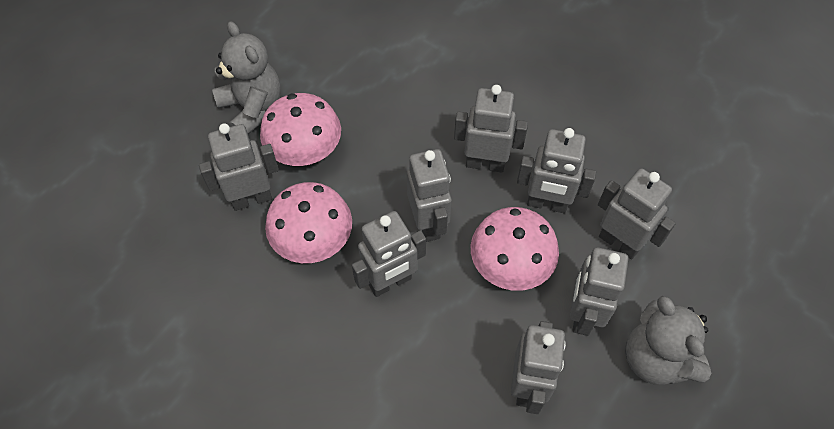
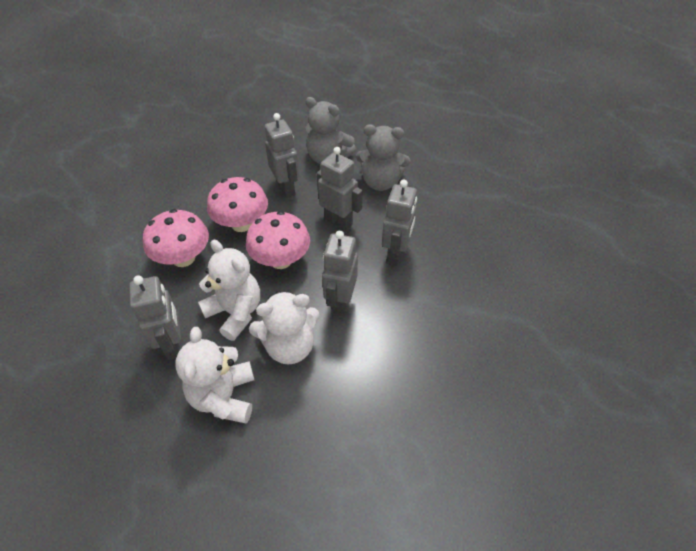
grey robot: 8 -> 5
white teddy bear: 0 -> 3

